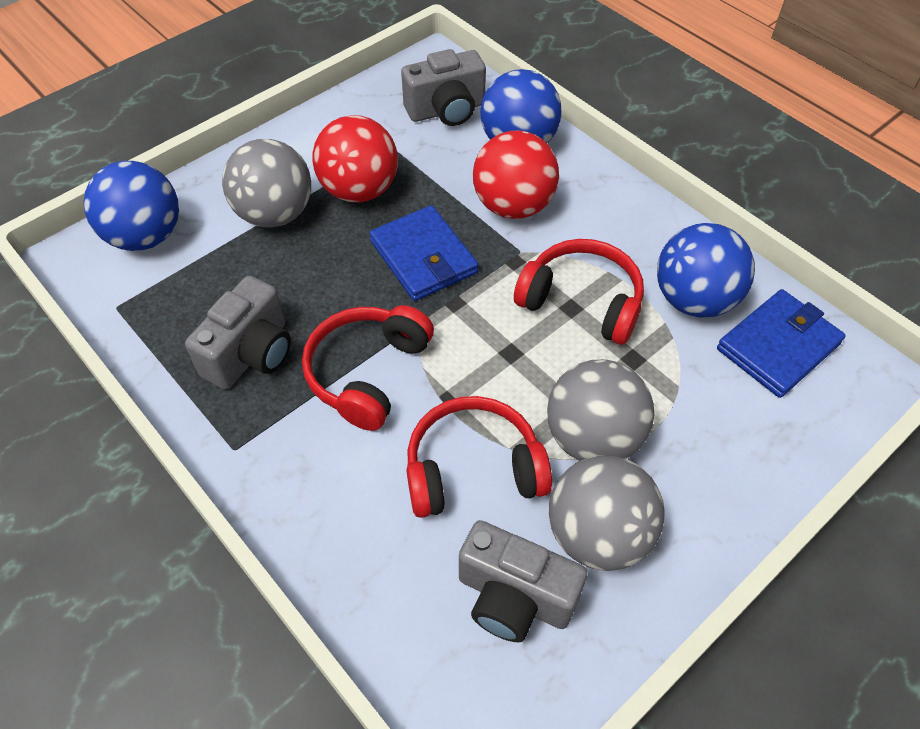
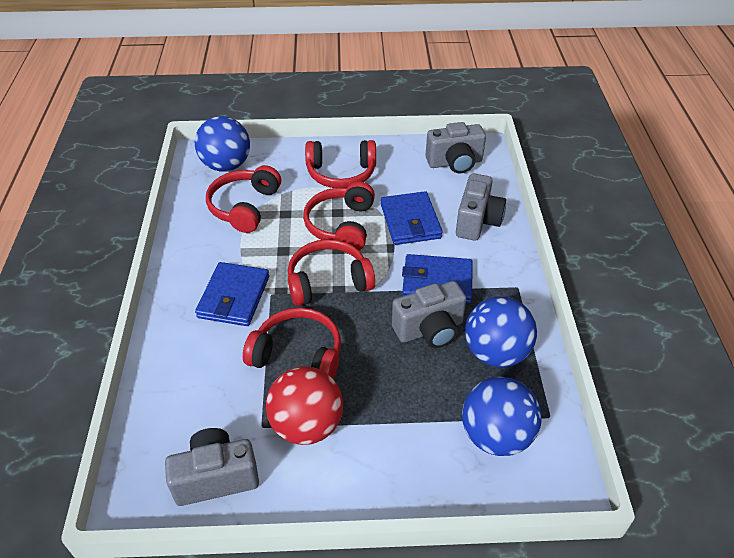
blue wallet: 2 -> 3
grey ball: 3 -> 0
grey camera: 3 -> 4
red ball: 2 -> 1
red headphones: 3 -> 5

